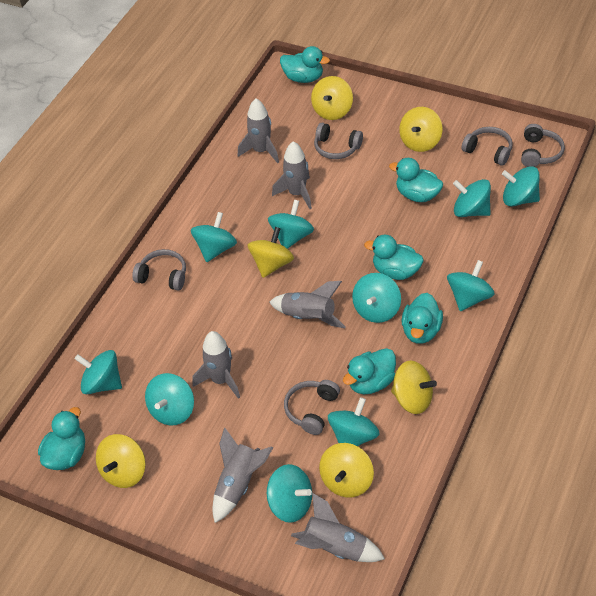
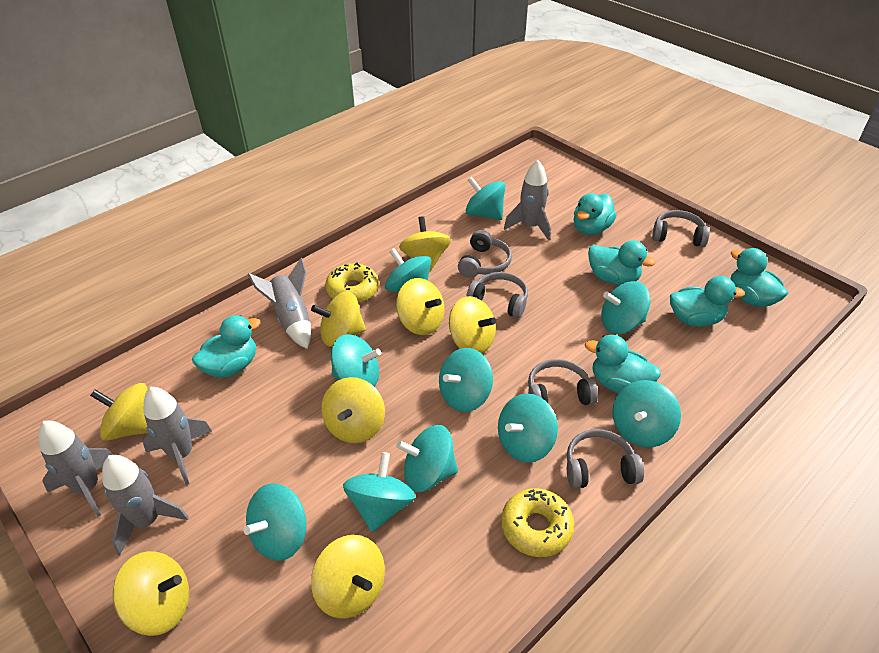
grey rocket: 6 -> 5
yellow donut: 0 -> 2
yellow spinning top: 6 -> 8

